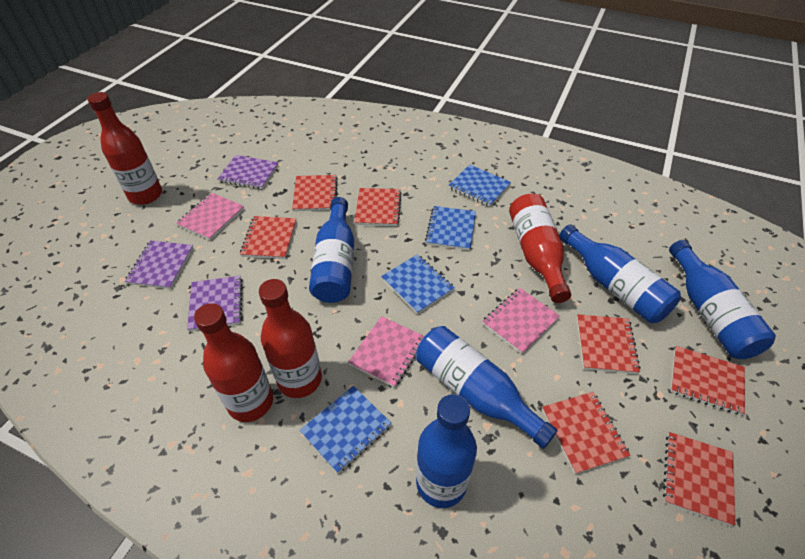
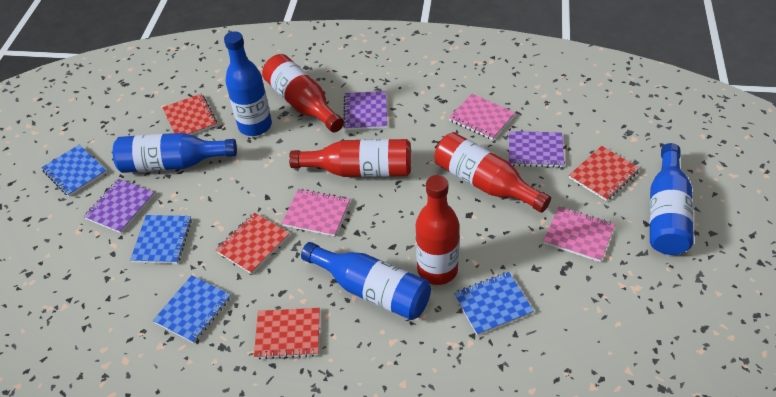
blue bottle: 5 -> 4
red notebook: 7 -> 4

